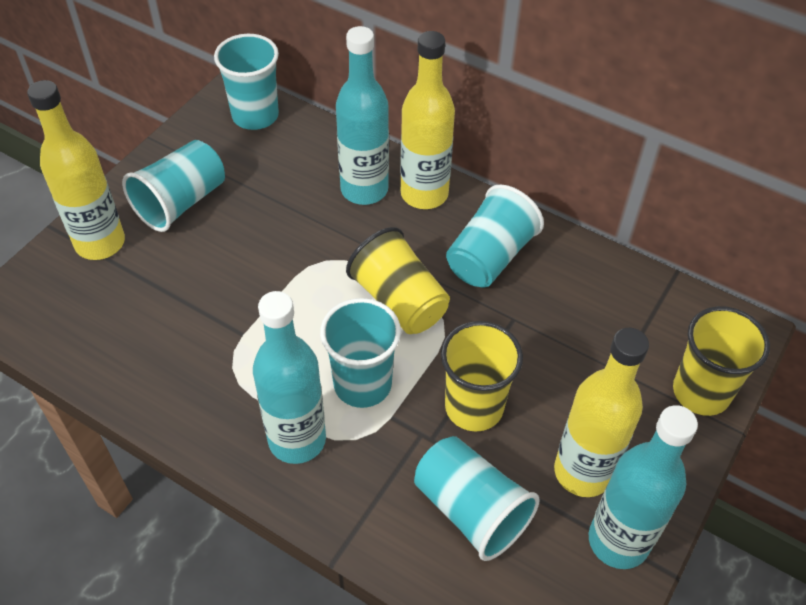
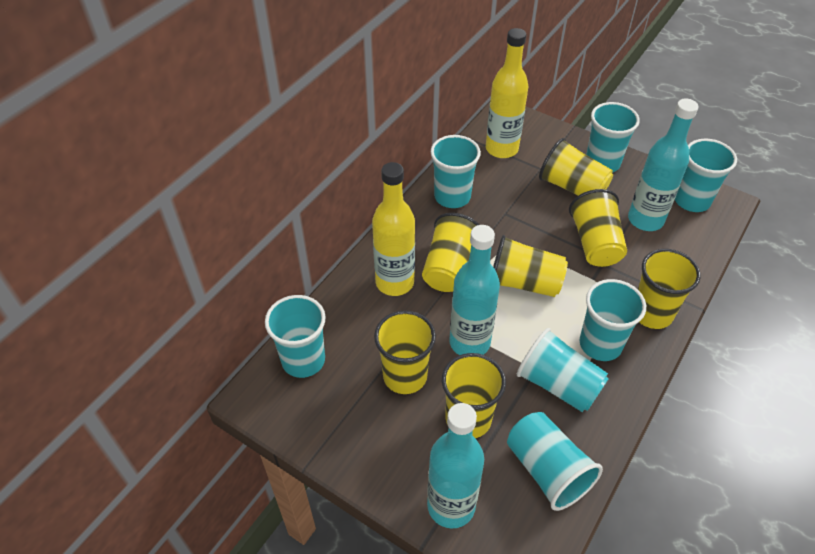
turquoise cup: 5 -> 7
yellow bottle: 3 -> 2
yellow cup: 3 -> 7

